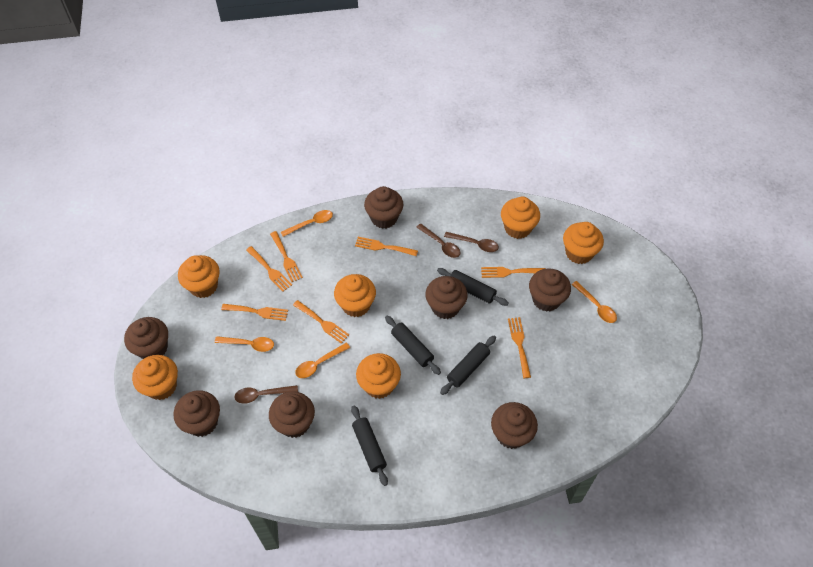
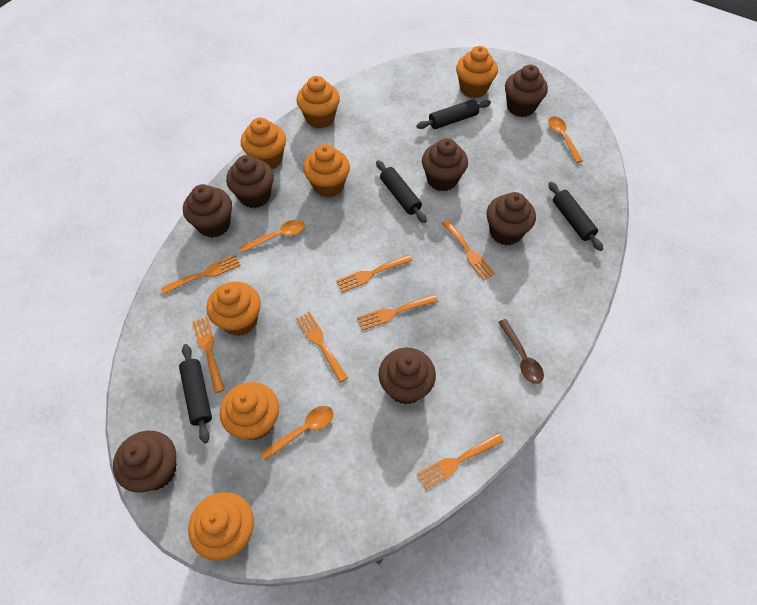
brown spoon: 3 -> 1
orange cupcake: 6 -> 7
orange spoon: 4 -> 3

